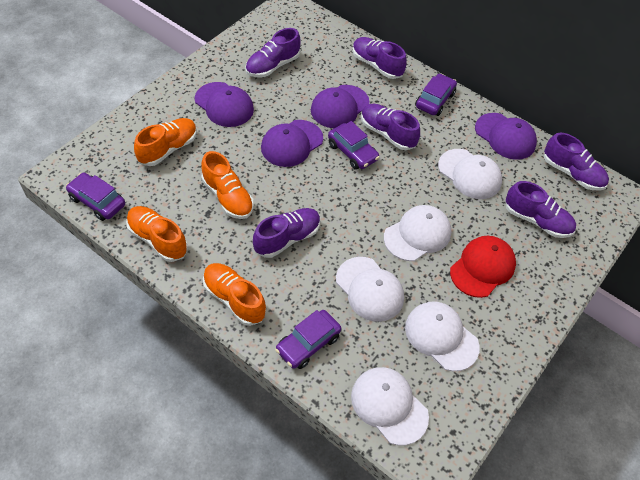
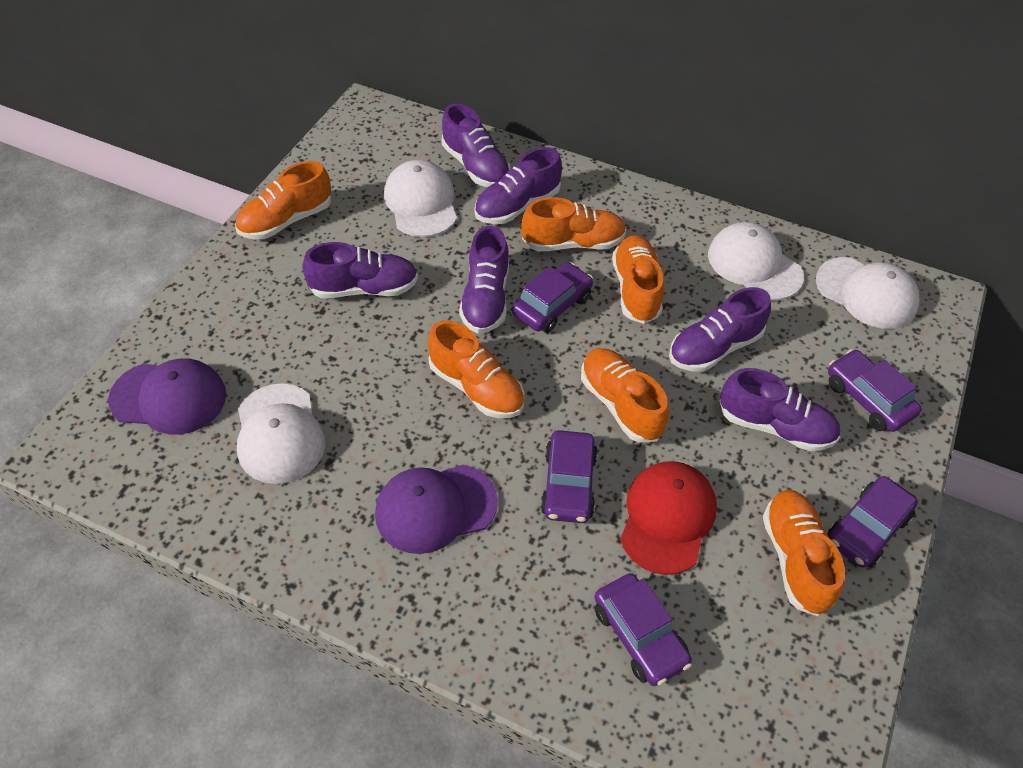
orange shoe: 4 -> 6
purple cap: 4 -> 2
purple car: 4 -> 5
white cap: 5 -> 4

